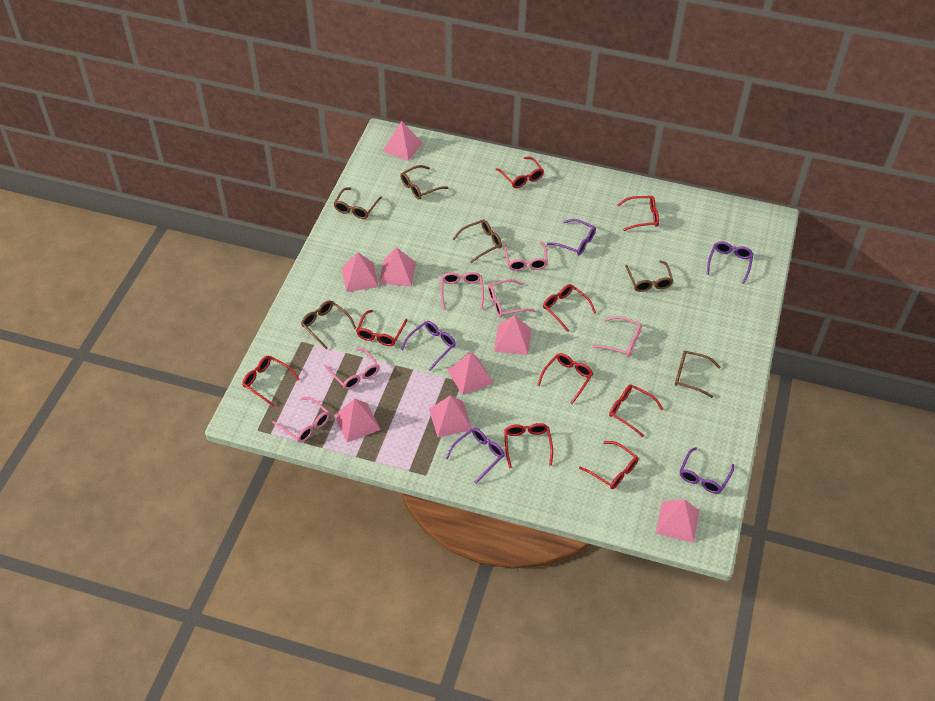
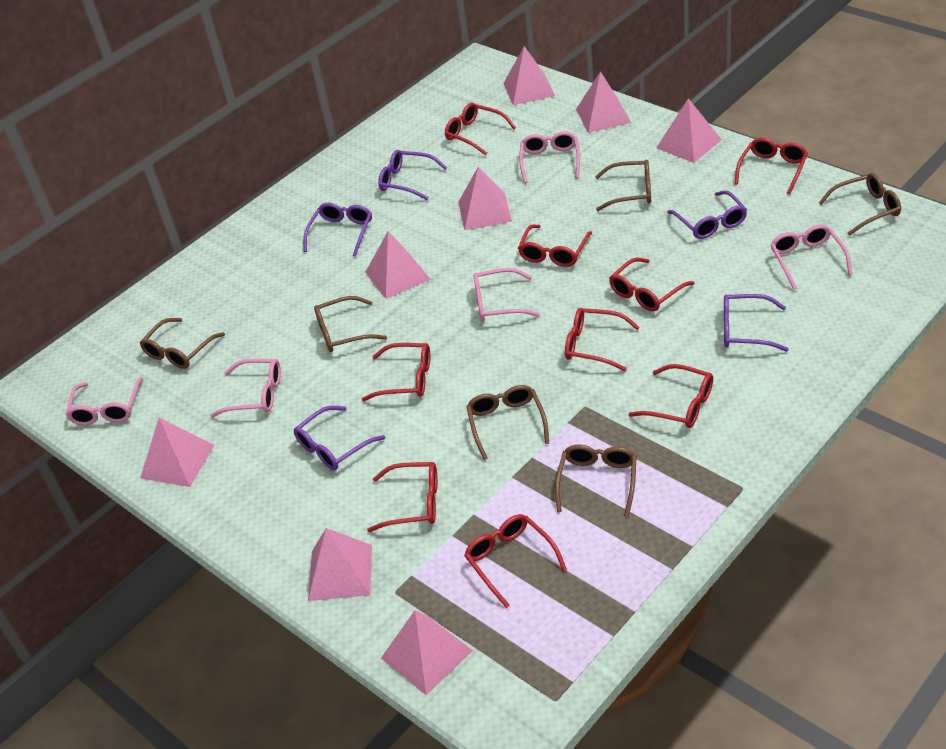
pink glasses: 6 -> 5

